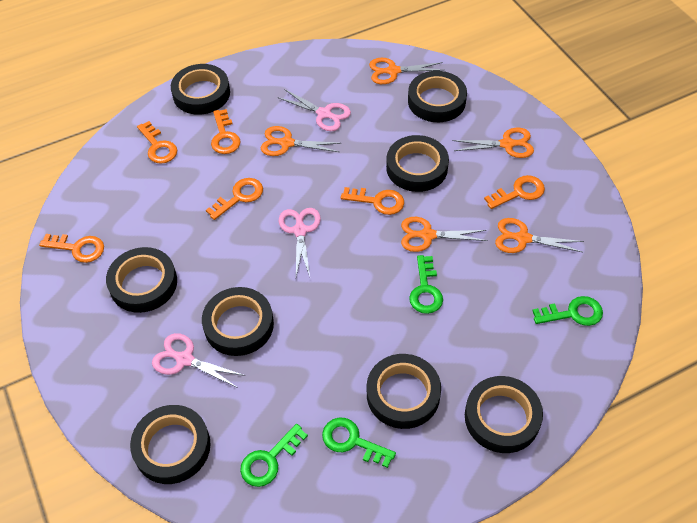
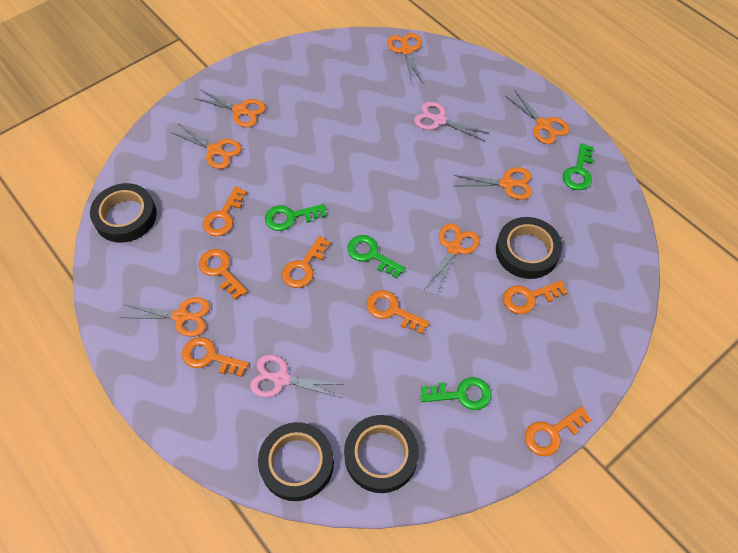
black tape: 8 -> 4
orange key: 6 -> 7
orange scissors: 5 -> 7
pink scissors: 3 -> 2

